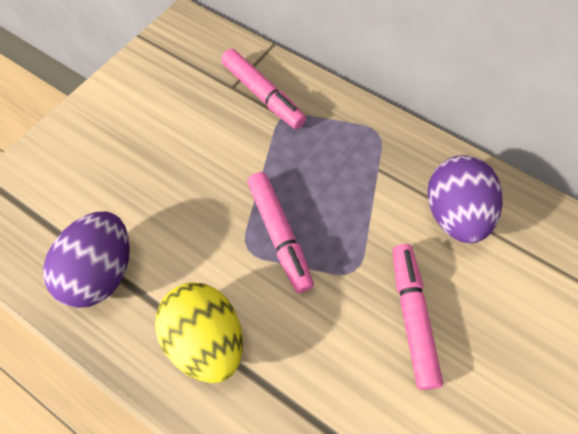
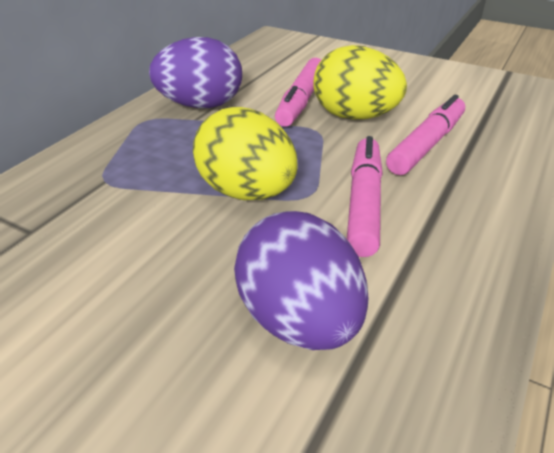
yellow egg: 1 -> 2

